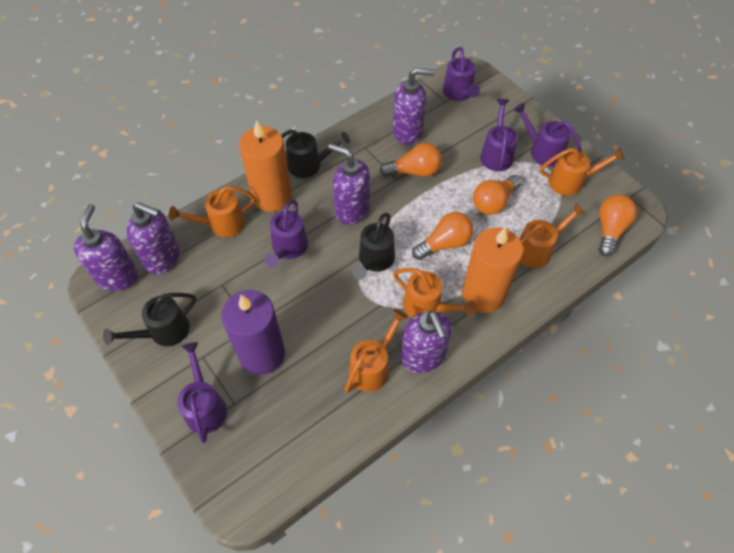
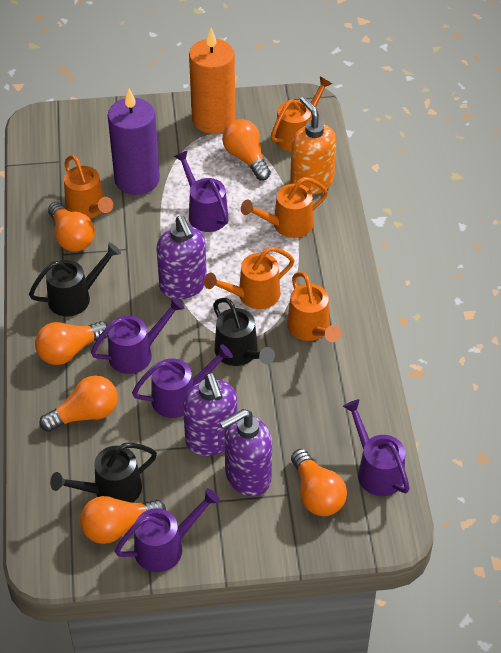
orange candle: 2 -> 1
orange light bulb: 4 -> 6
orange soap dispenser: 0 -> 1
purple soap dispenser: 5 -> 3

